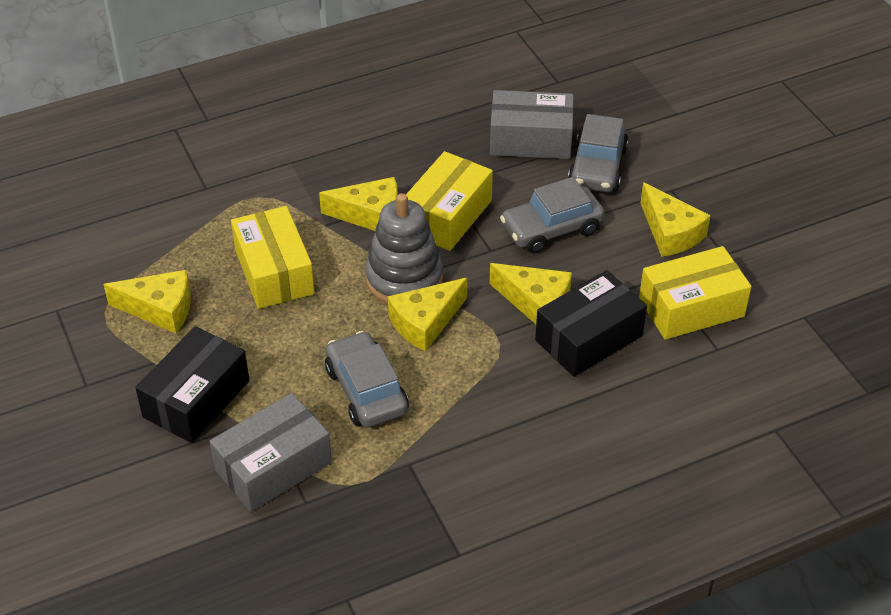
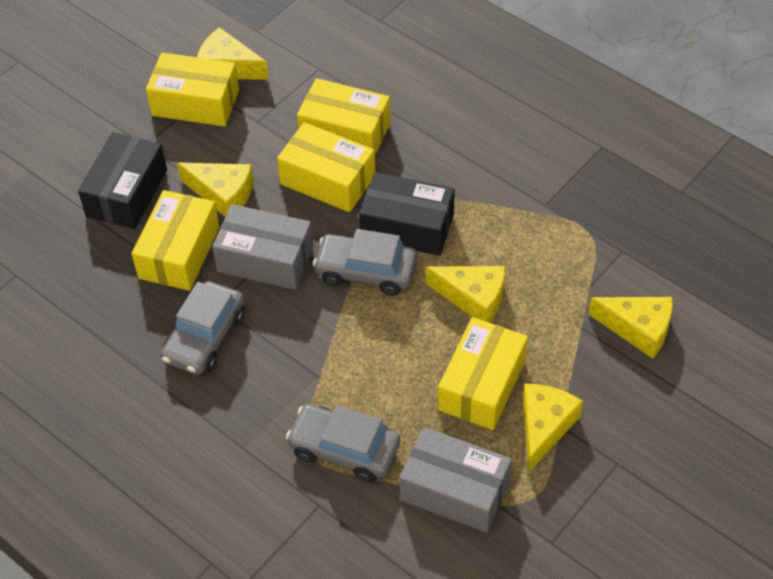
grey stacking toy: 1 -> 0
yellow box: 3 -> 5

